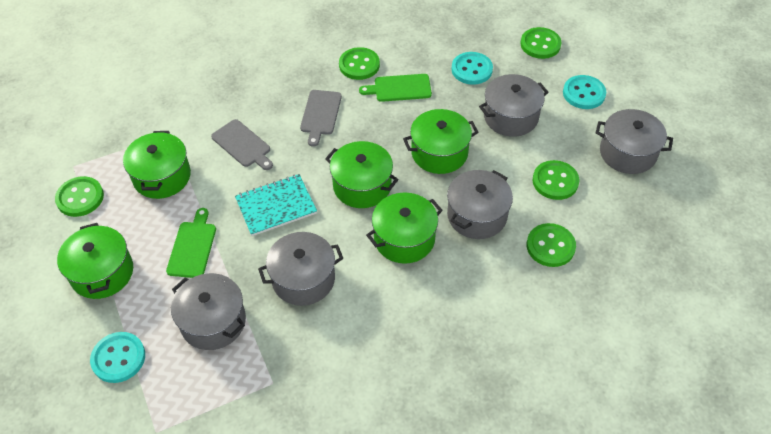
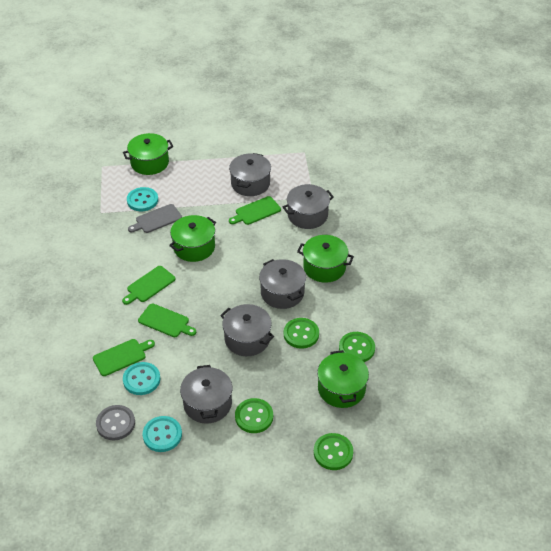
green button: 5 -> 4
green cutting board: 2 -> 4
green pot: 5 -> 4
grey button: 0 -> 1
grey cutting board: 2 -> 1
turquoise notebook: 1 -> 0

